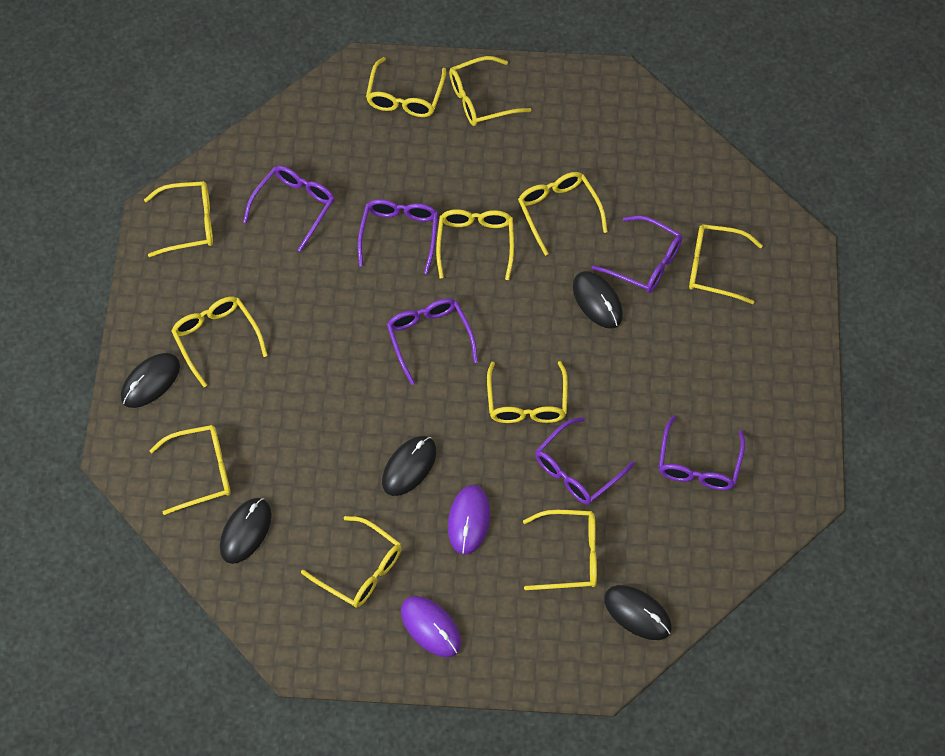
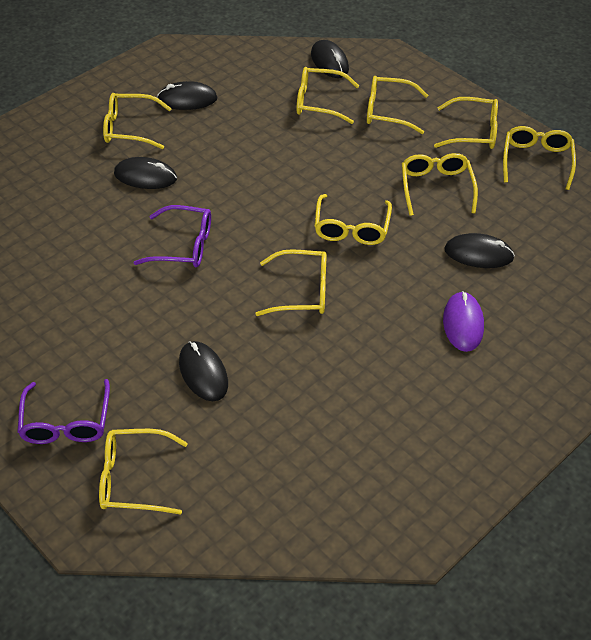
purple glasses: 6 -> 2
purple mouse: 2 -> 1
yellow glasses: 11 -> 9

